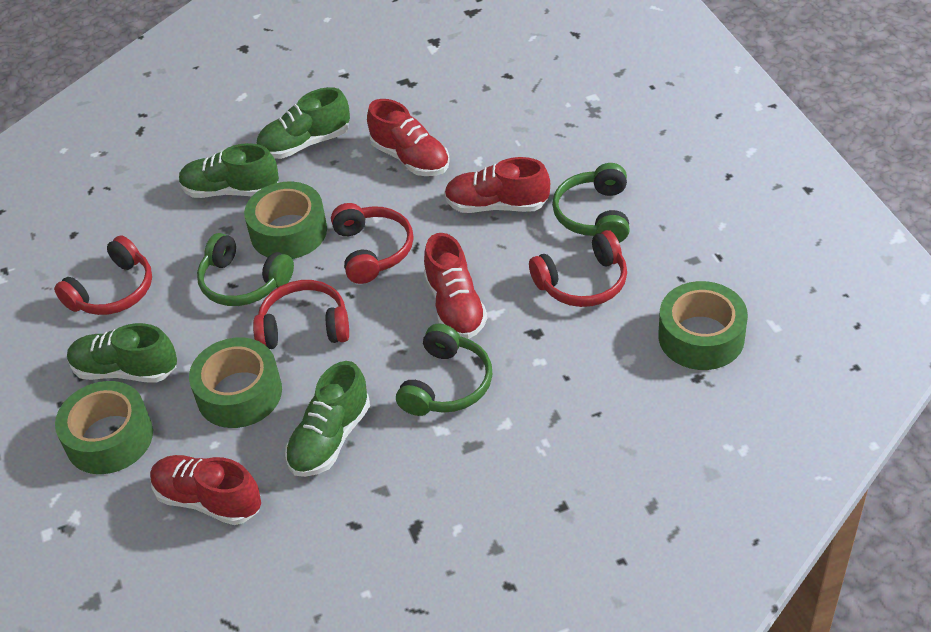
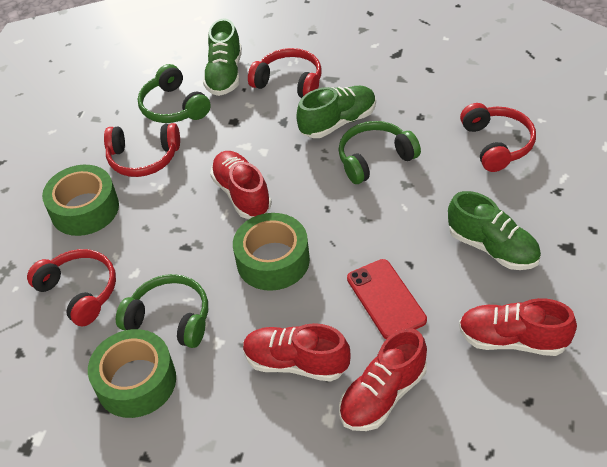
green shoe: 4 -> 3
green tape: 4 -> 3
red phone: 0 -> 1

